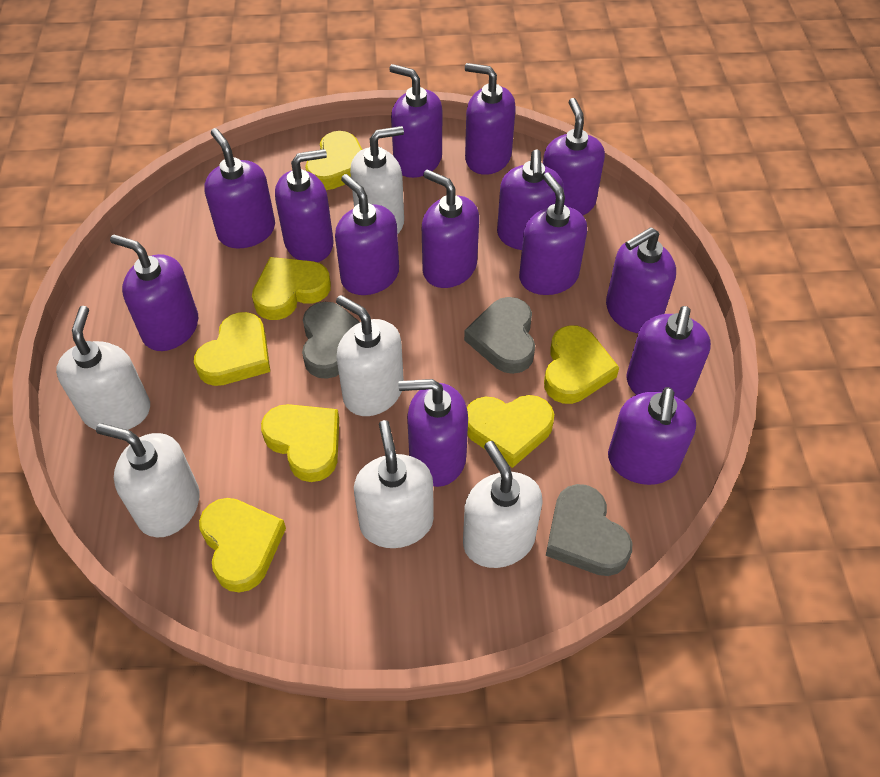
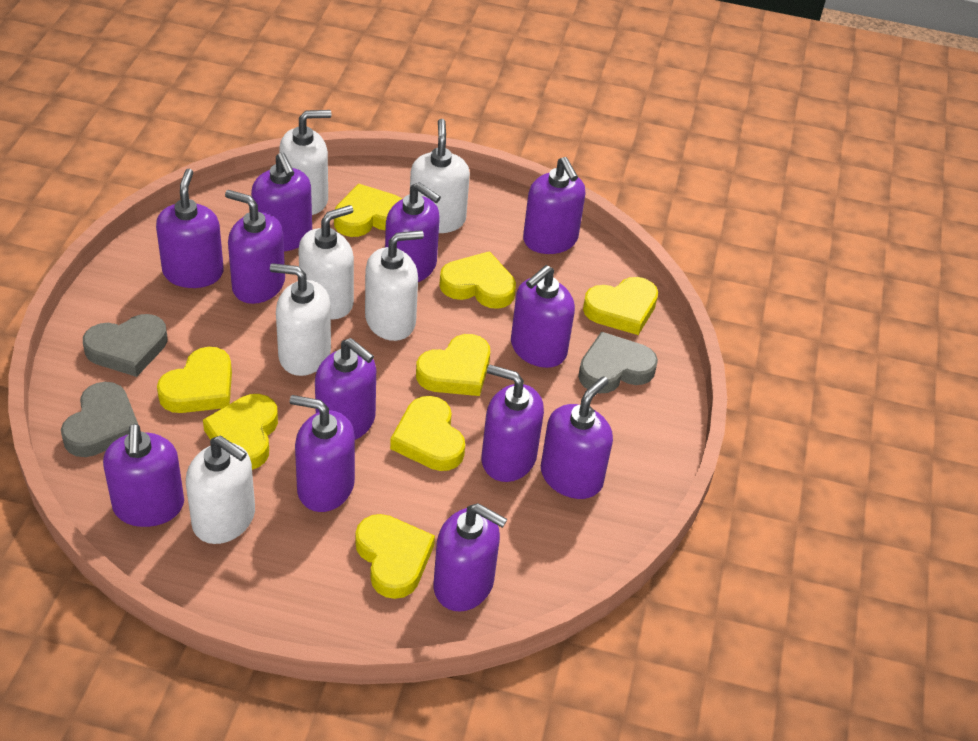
purple soap dispenser: 14 -> 12
yellow heart: 7 -> 8

